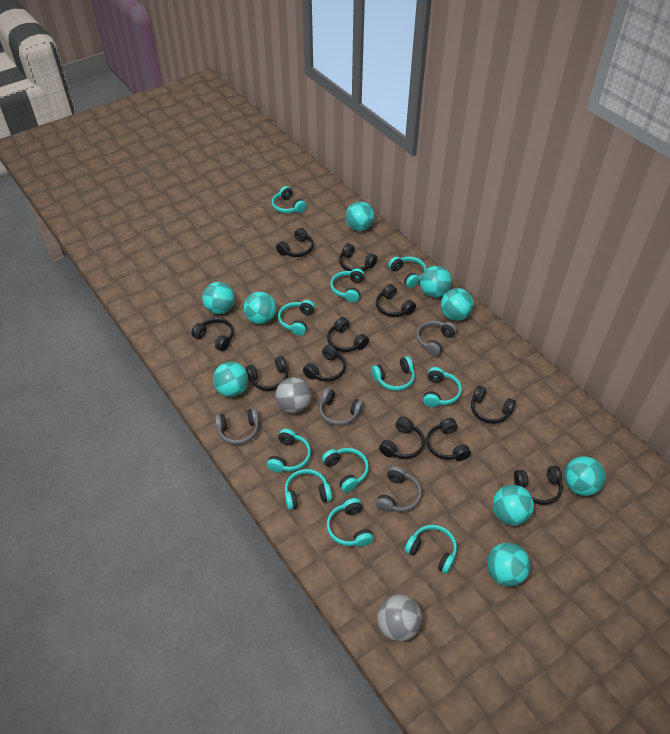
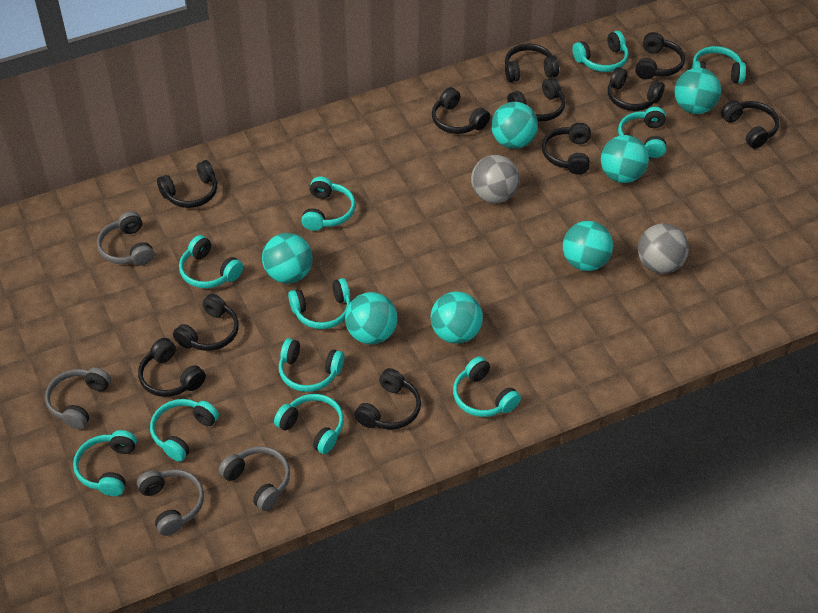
turquoise ball: 9 -> 7

